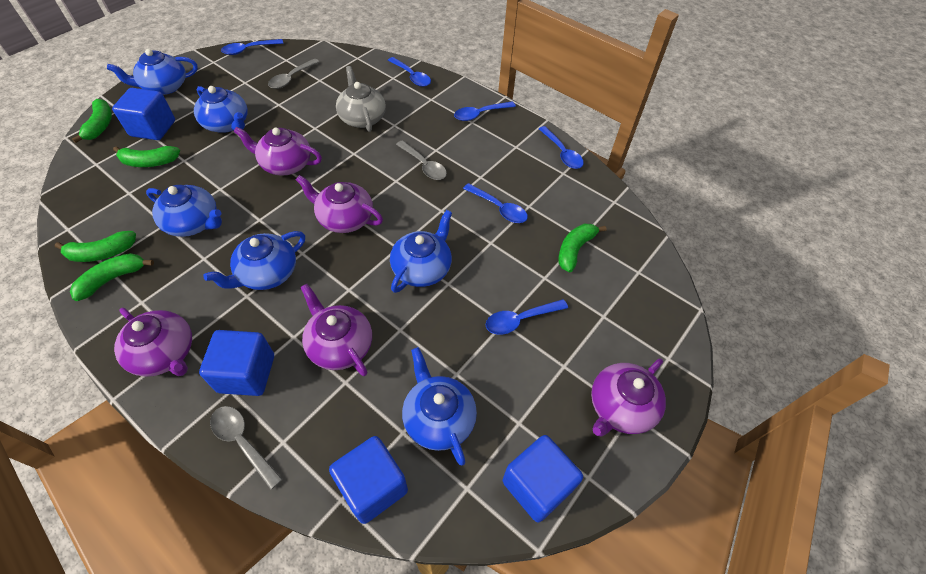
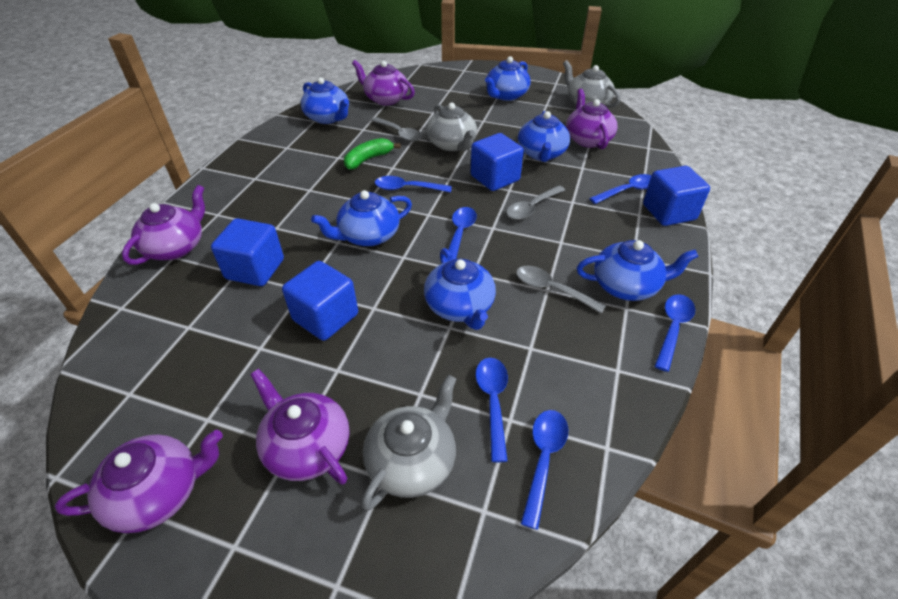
green banana: 5 -> 1
grey teapot: 1 -> 3

